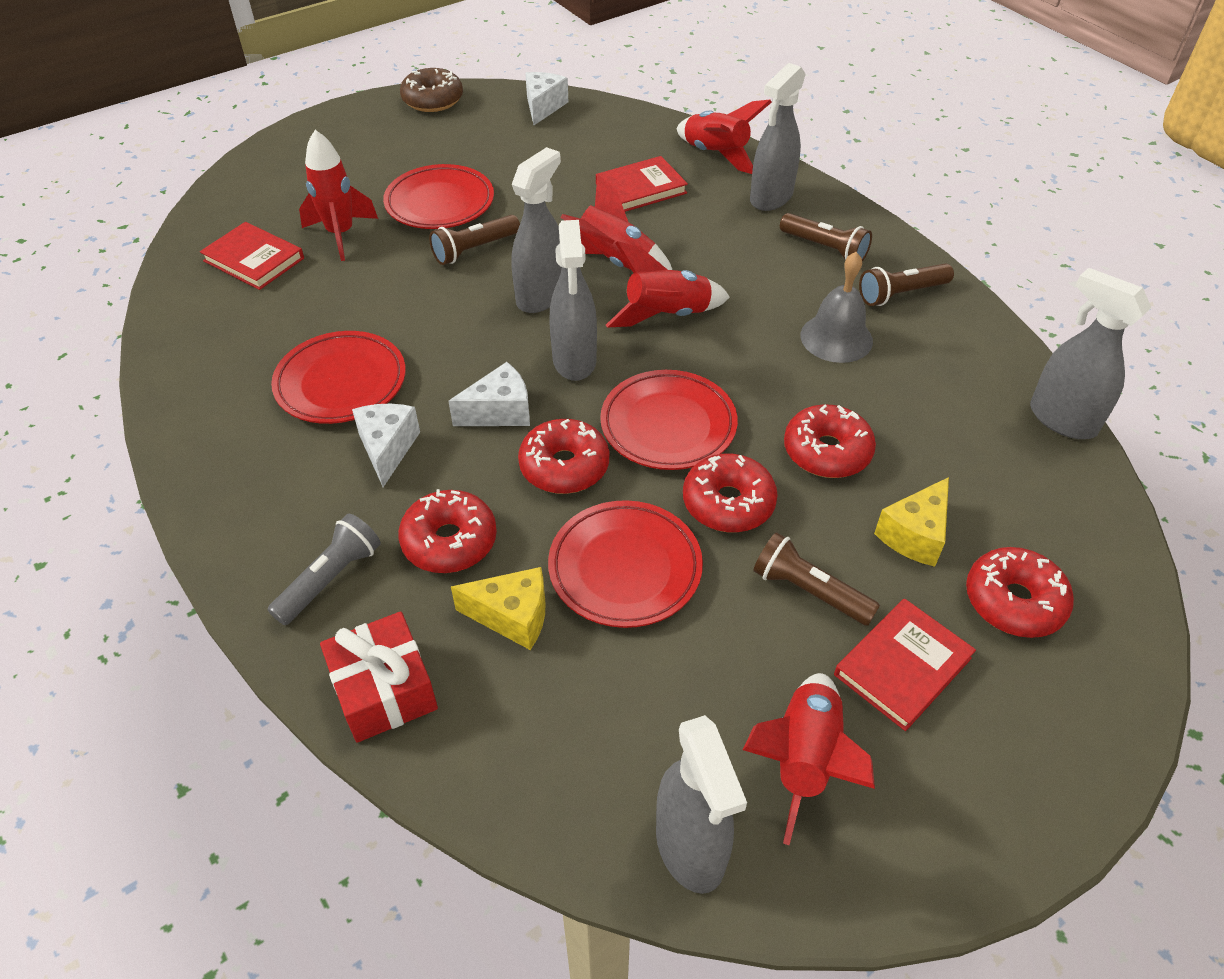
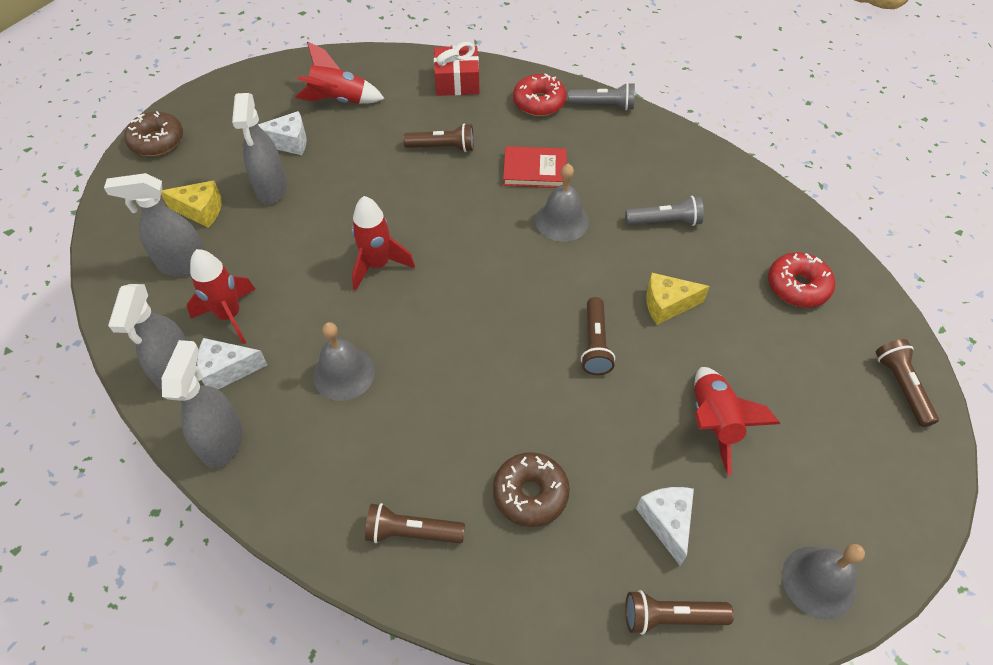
brown donut: 1 -> 2
brown flashlight: 4 -> 5
grey bell: 1 -> 3
grey flashlight: 1 -> 2
grey spray bottle: 5 -> 4
red book: 3 -> 1
red donut: 5 -> 2
red plate: 4 -> 0
red rocket: 5 -> 4

